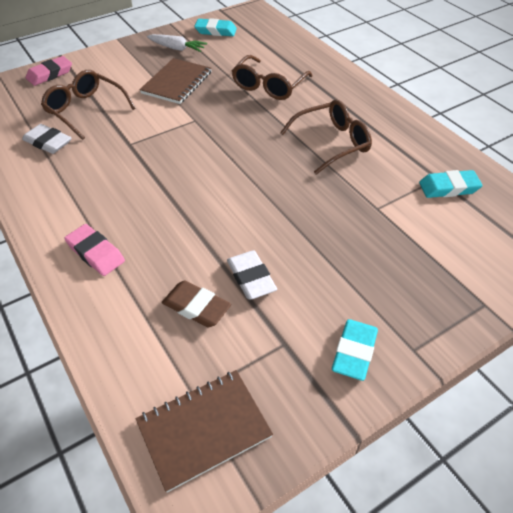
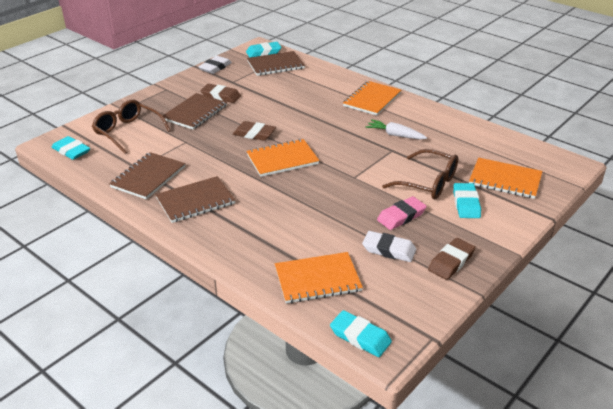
brown eraser: 1 -> 3
brown glasses: 3 -> 2
brown notebook: 2 -> 4
orange notebook: 0 -> 4
pink eraser: 2 -> 1
turquoise eraser: 3 -> 4

